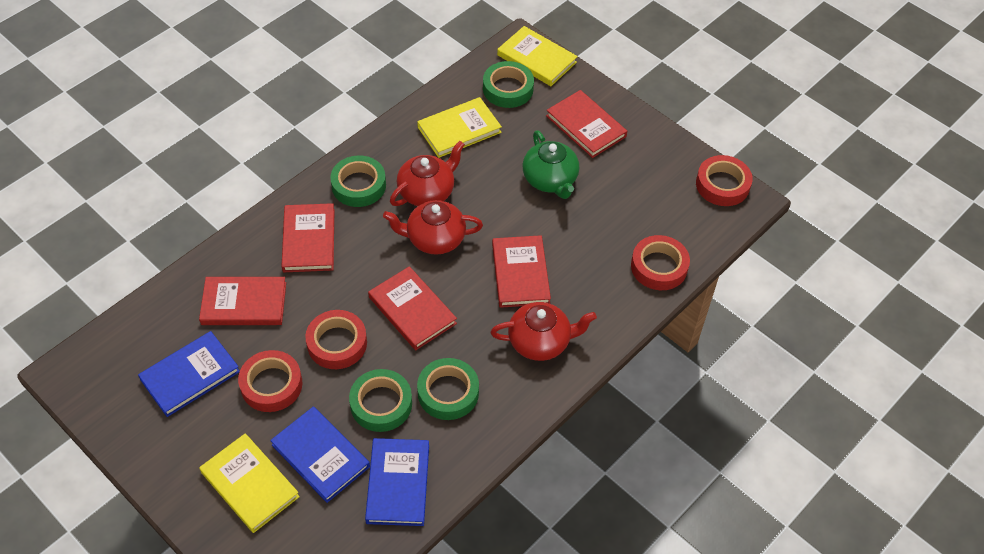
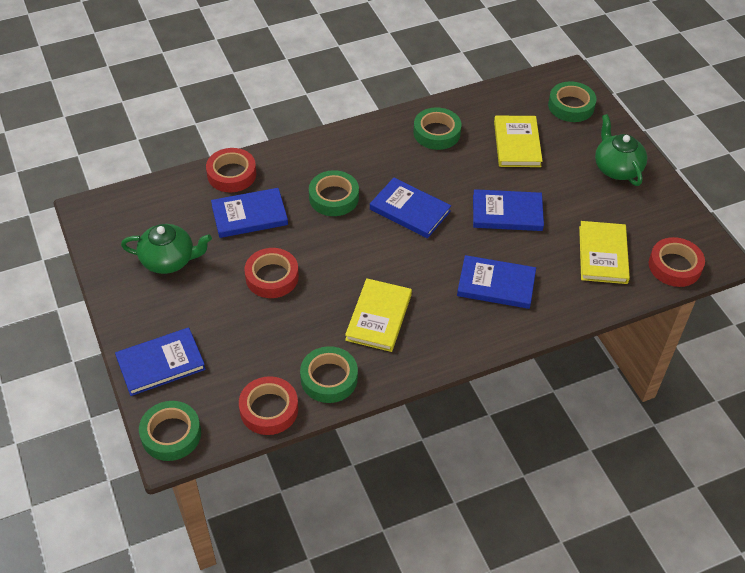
blue book: 3 -> 5
green tape: 4 -> 5
green teapot: 1 -> 2
red book: 5 -> 0
red teapot: 3 -> 0

